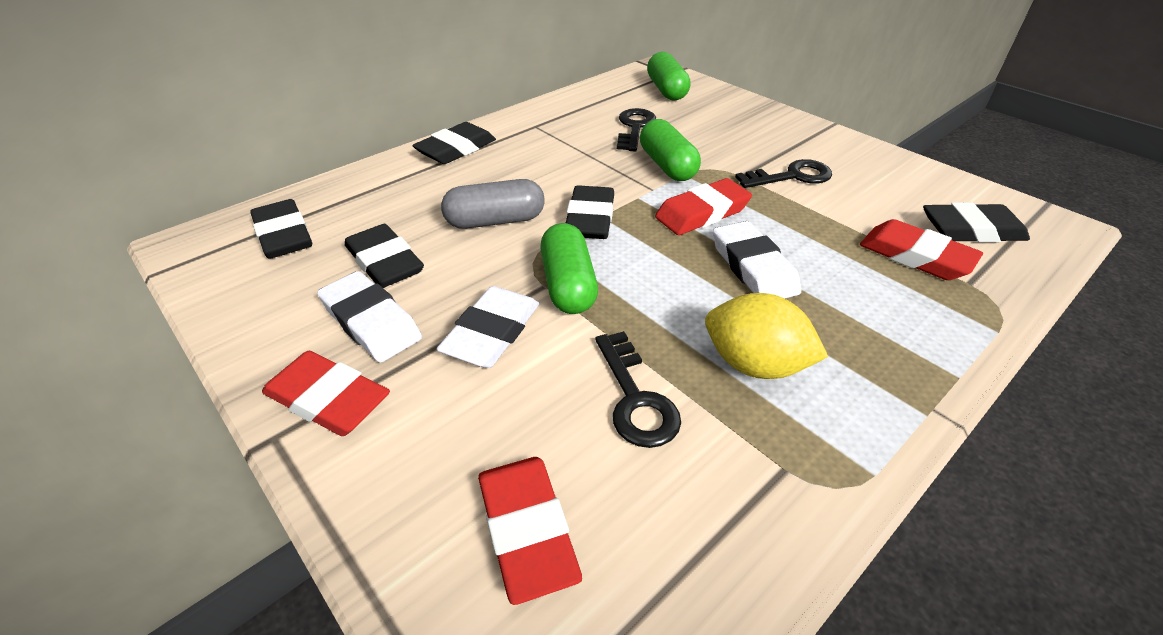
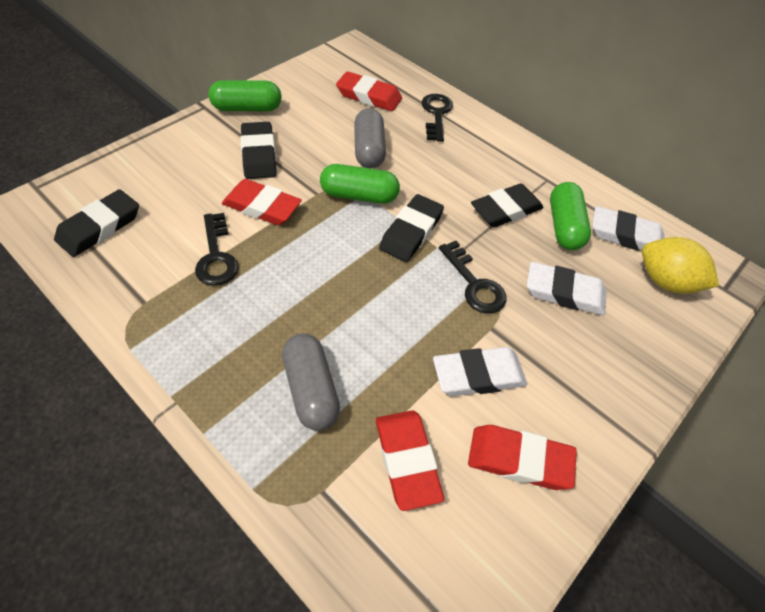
black eraser: 5 -> 4
grey capsule: 1 -> 2

